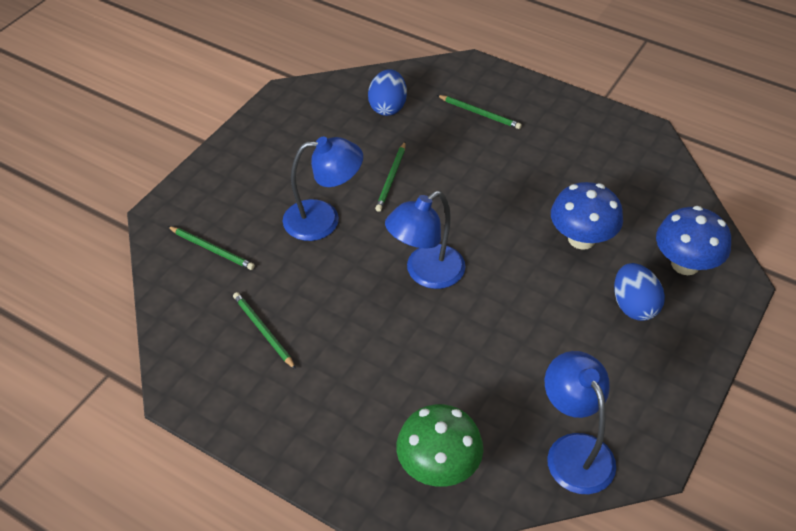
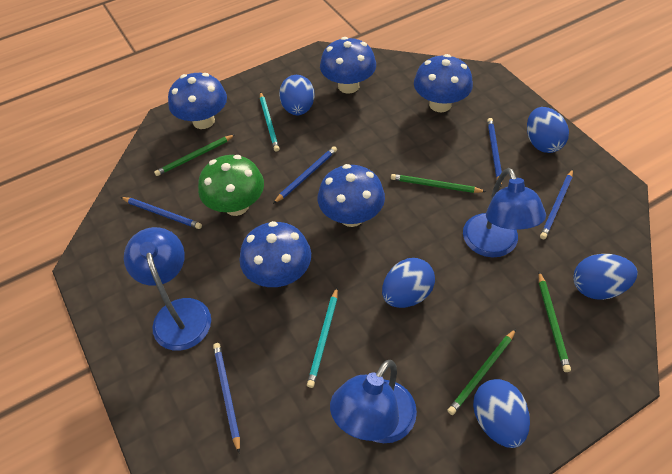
blue egg: 2 -> 5
blue mushroom: 2 -> 5
blue pencil: 0 -> 5
turquoise pencil: 0 -> 2

